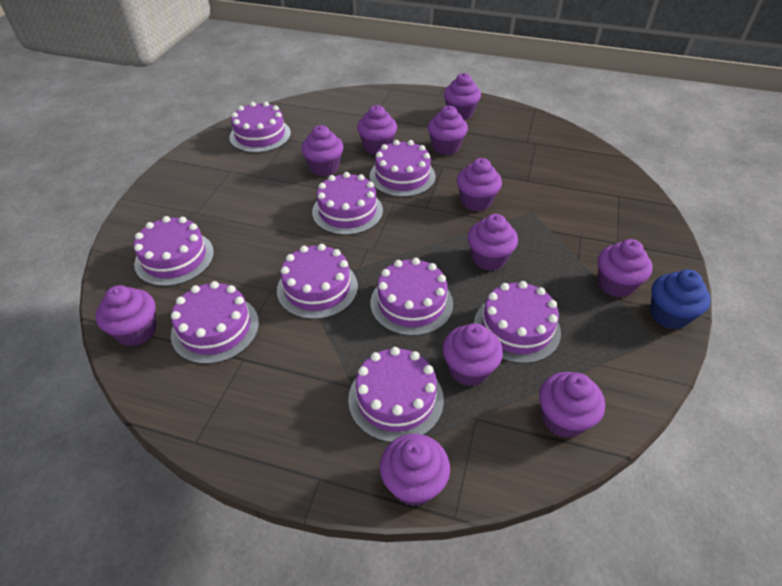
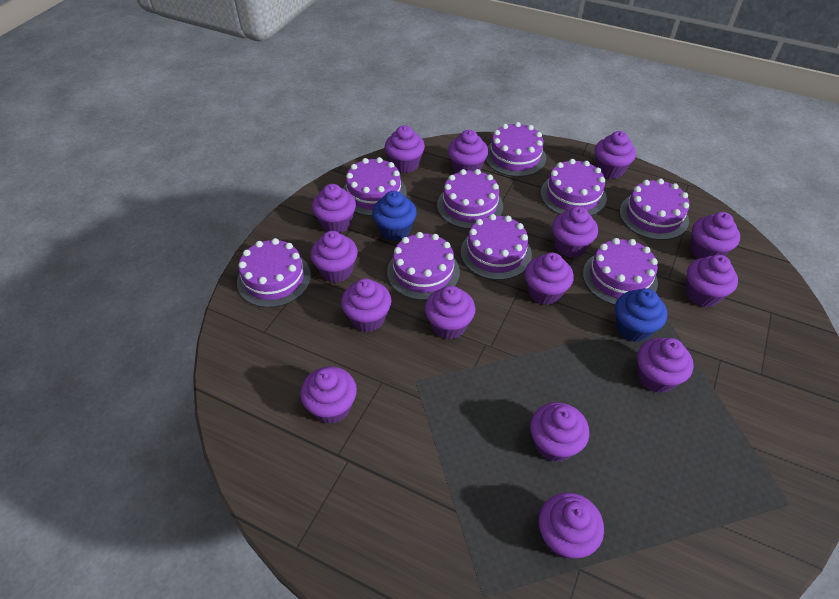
blue cupcake: 1 -> 2
purple cupcake: 11 -> 15

